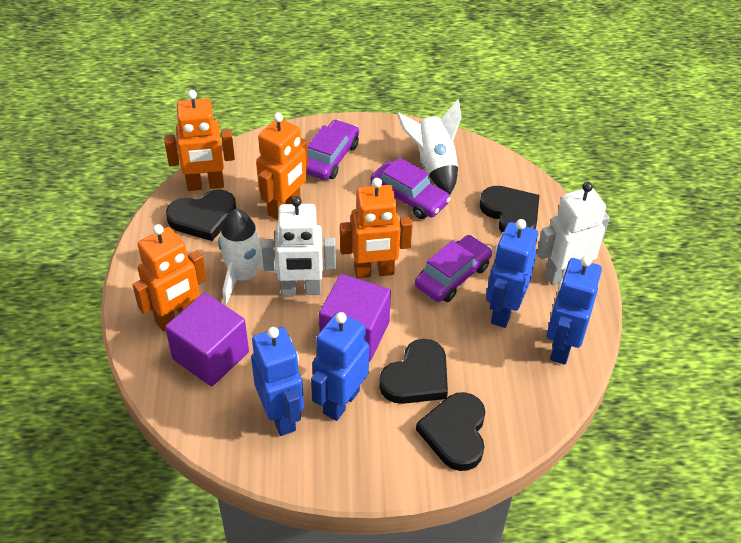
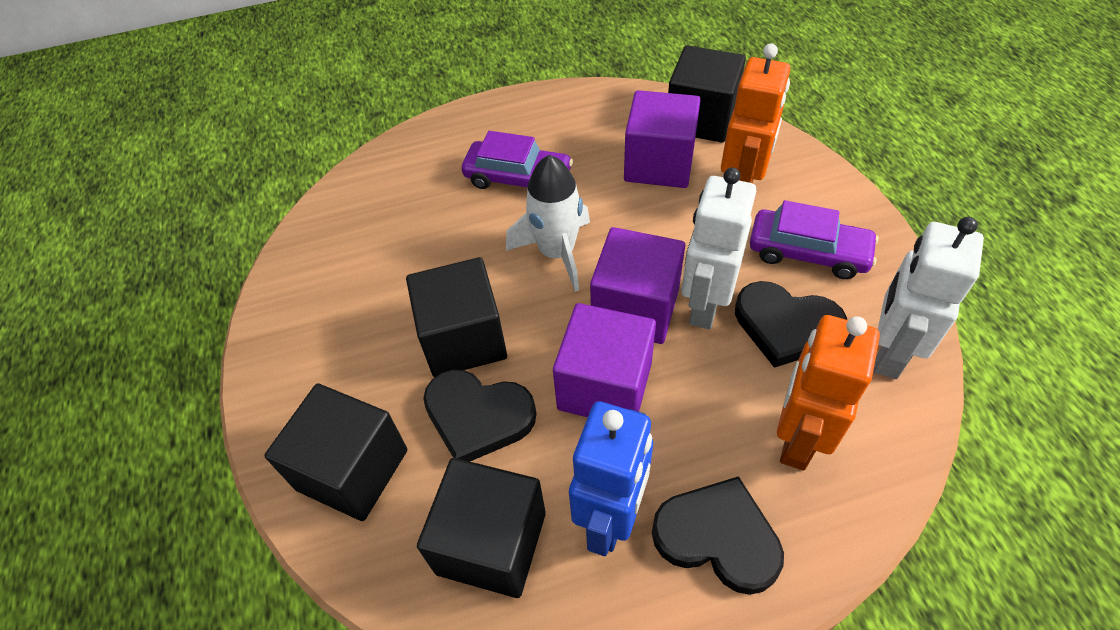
black cube: 0 -> 4
black heart: 4 -> 3
blue robot: 4 -> 1
orange robot: 4 -> 2
purple car: 3 -> 2
purple cube: 2 -> 3
white rocket: 2 -> 1

